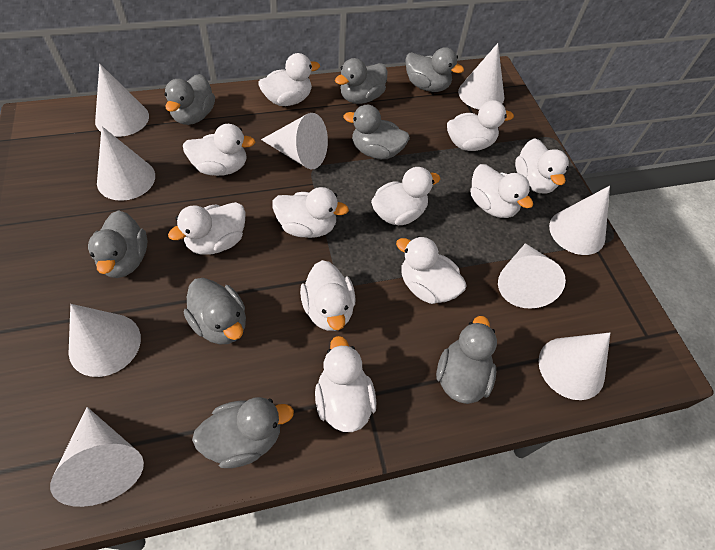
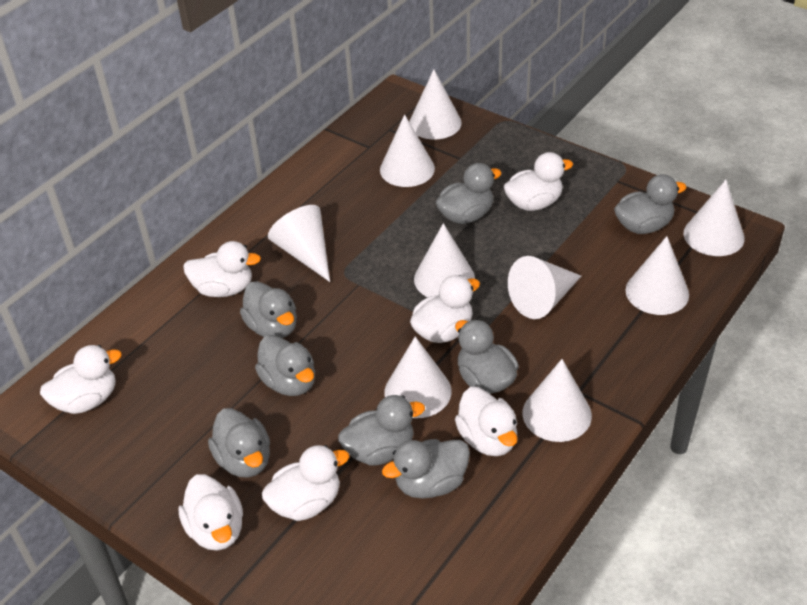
white duck: 11 -> 7

